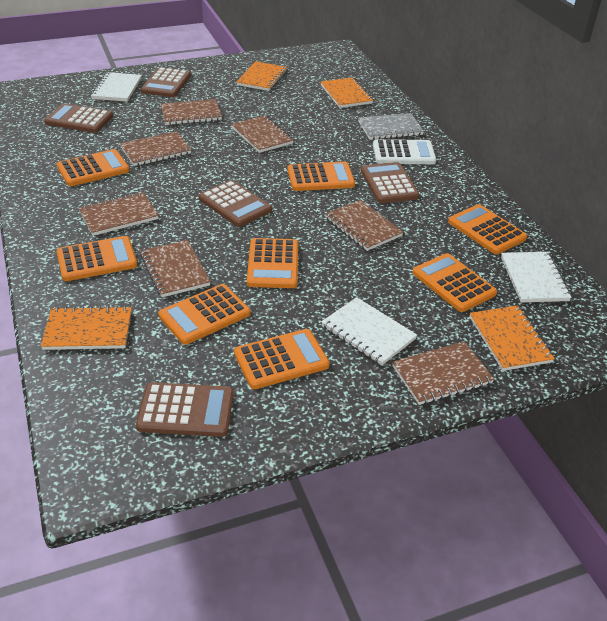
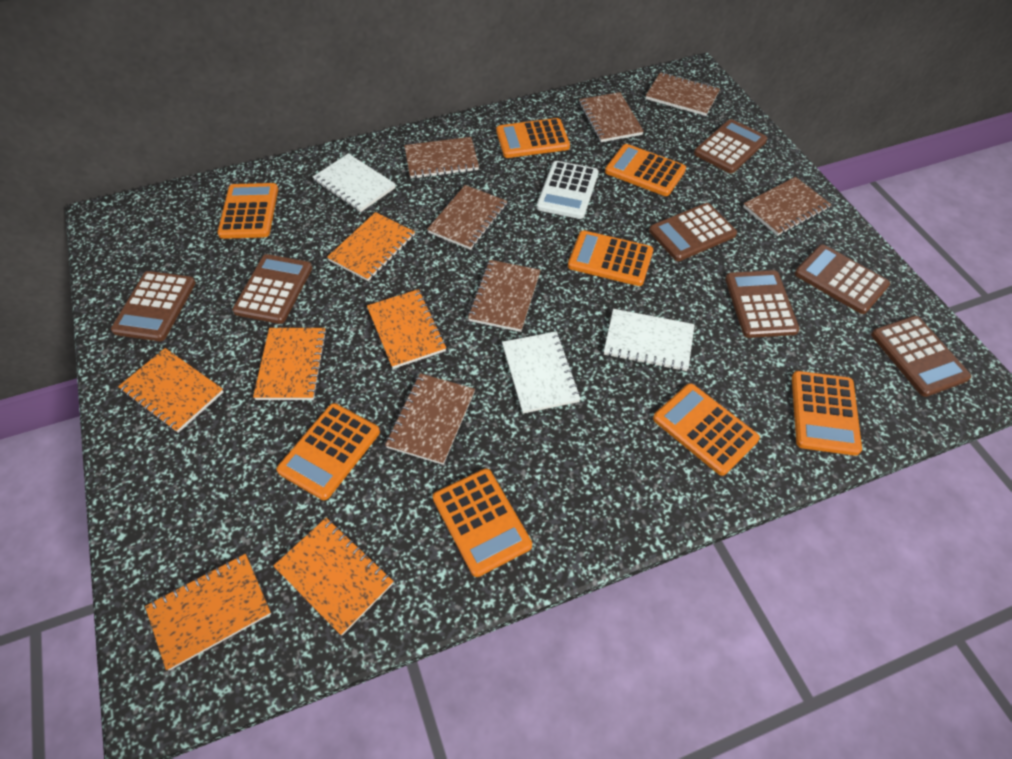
brown calculator: 5 -> 7
grey notebook: 1 -> 0
orange notebook: 4 -> 6

